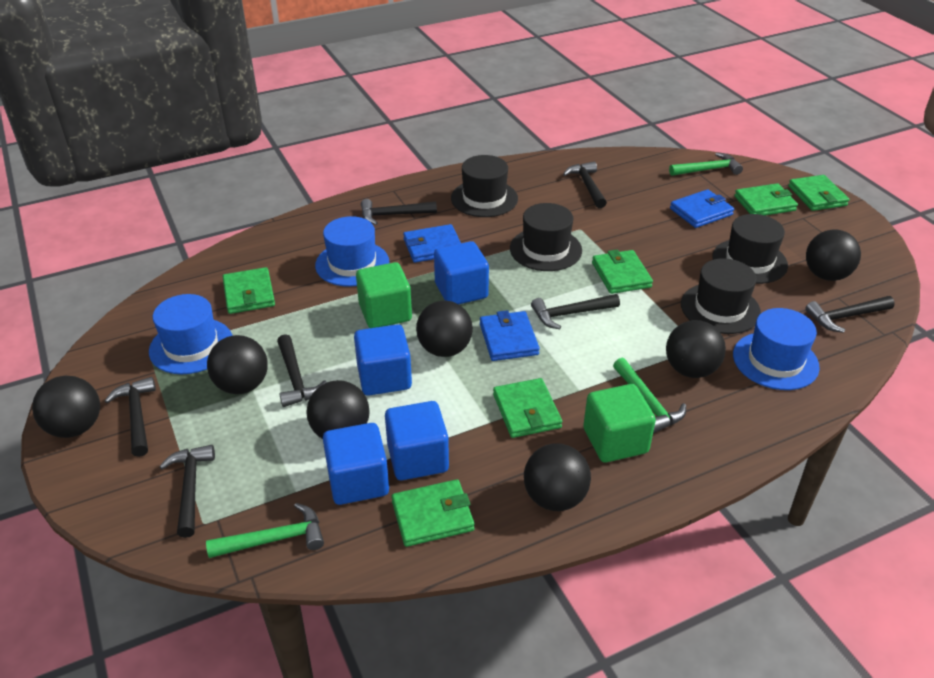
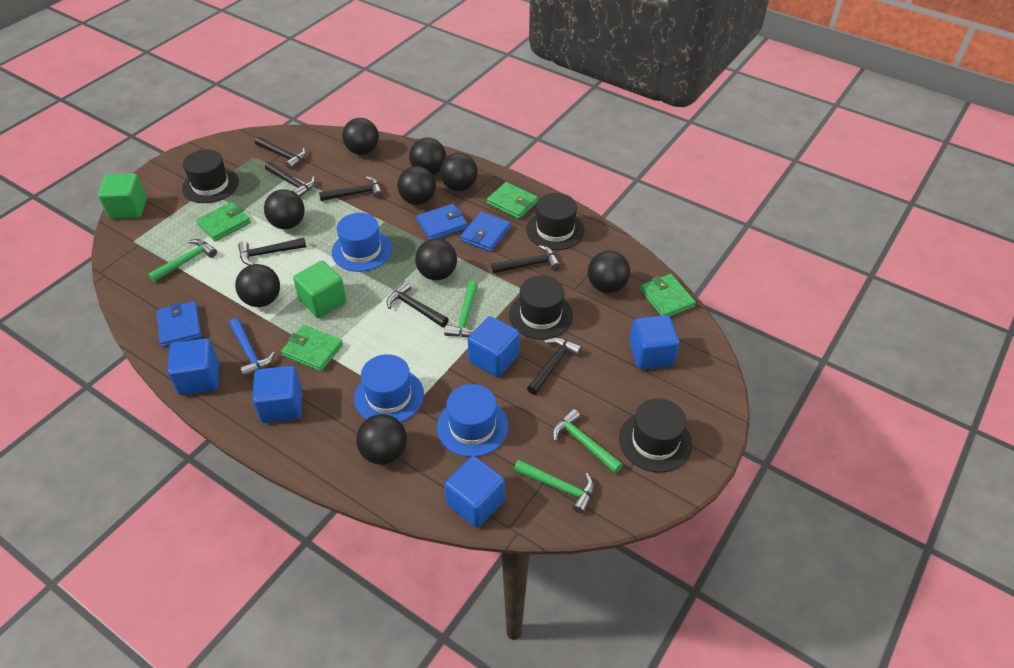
black ball: 7 -> 9
blue cube: 4 -> 5
blue hammer: 0 -> 1
green hammer: 3 -> 4
green wallet: 6 -> 4

